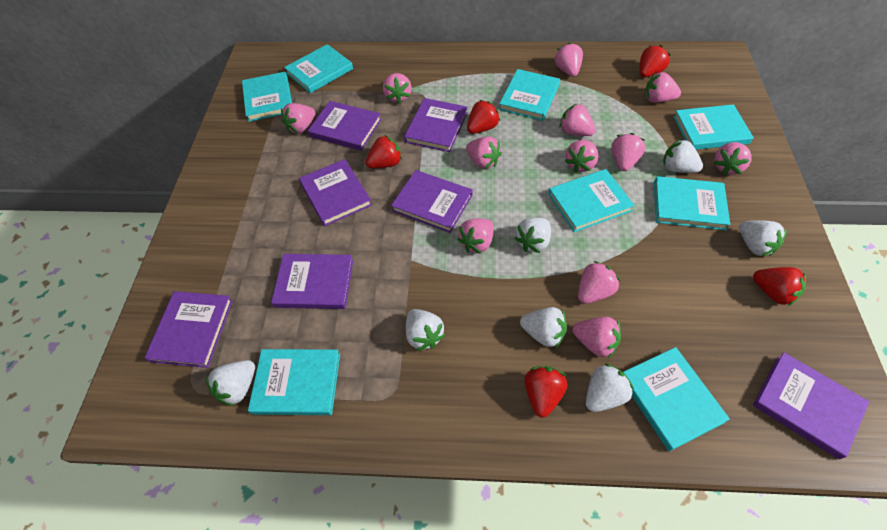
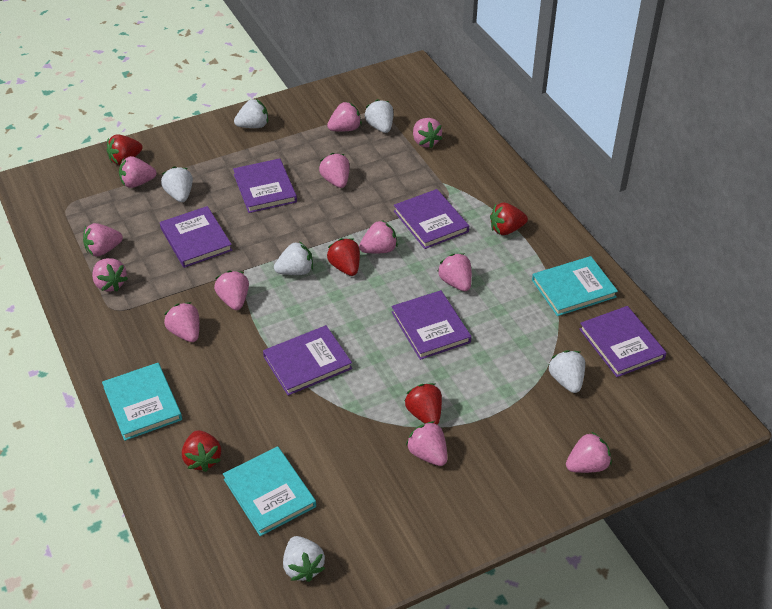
purple book: 7 -> 6
turquoise book: 8 -> 3
white strawberry: 7 -> 6

